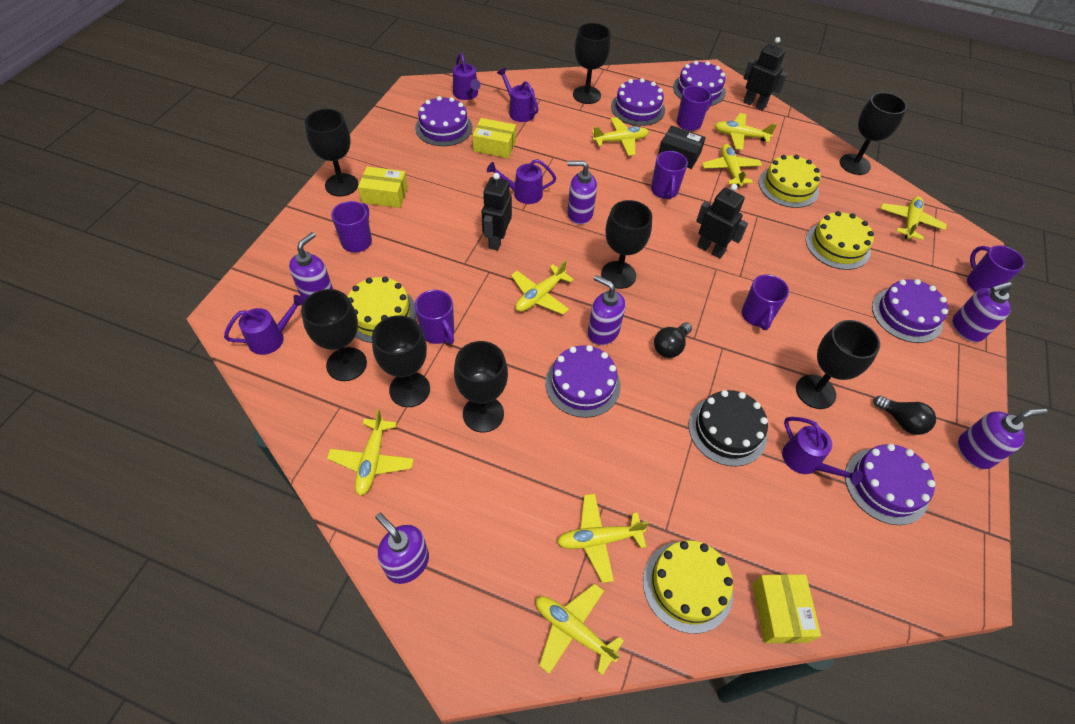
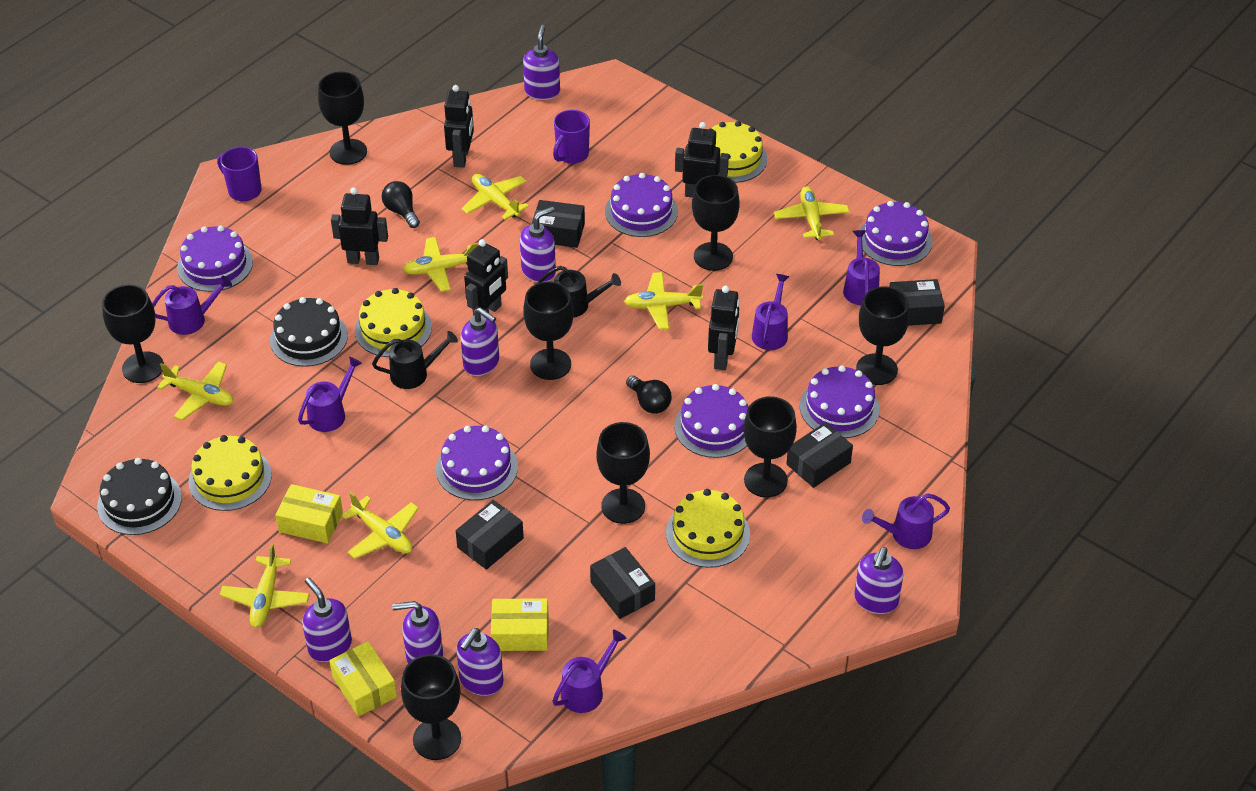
black box: 1 -> 5
black cake: 1 -> 2
black robot: 3 -> 5
black watering can: 0 -> 2
purple mug: 6 -> 2
purple soap dispenser: 6 -> 7
purple watering can: 5 -> 6
yellow plane: 8 -> 7

